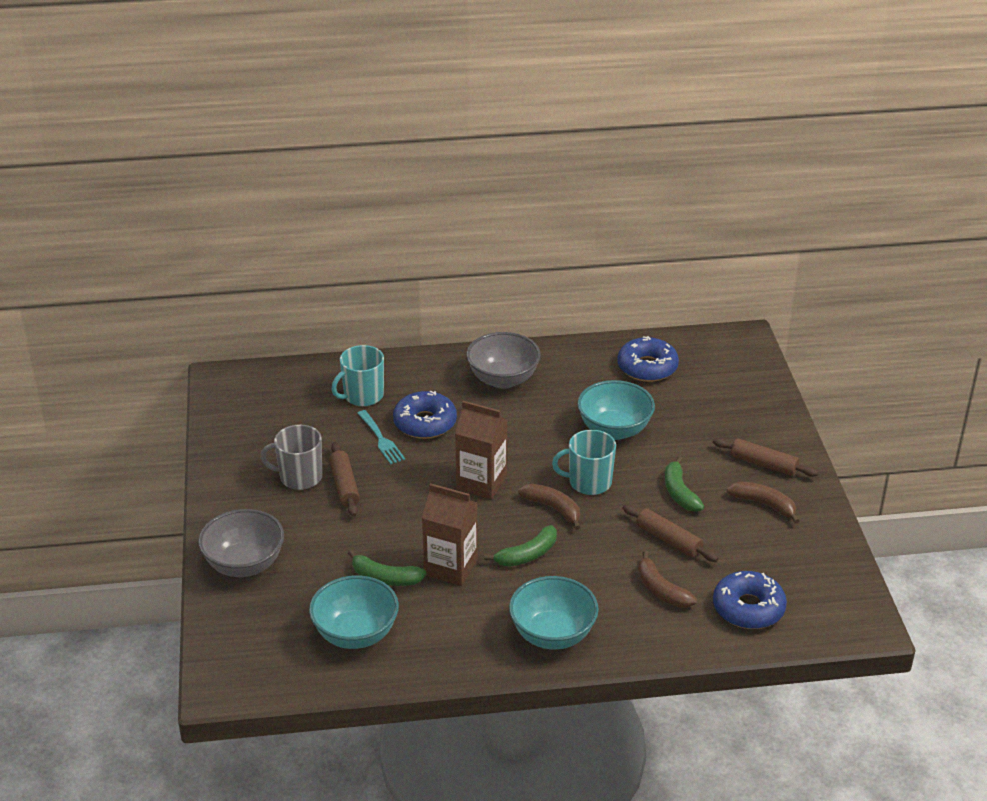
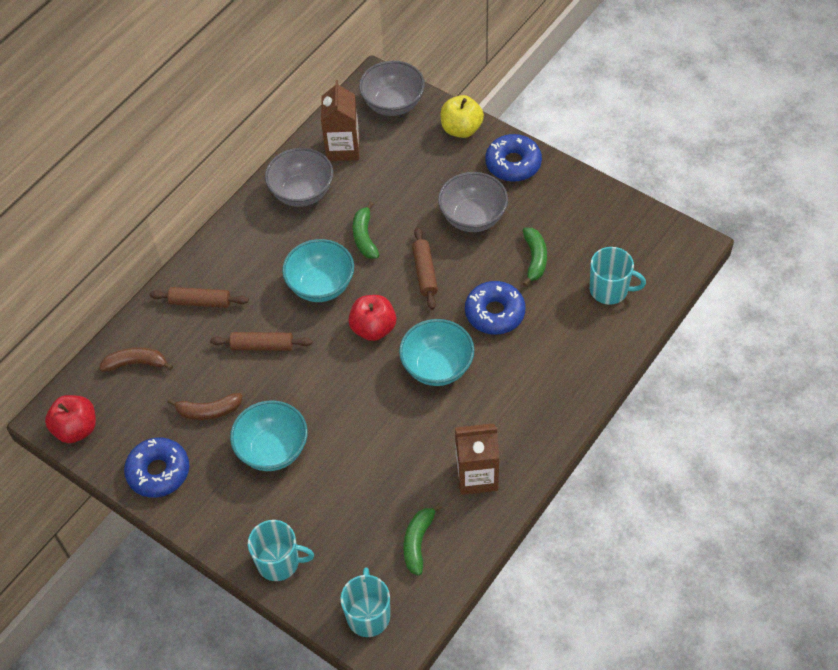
brown banana: 3 -> 2
grey bowl: 2 -> 3
grey mug: 1 -> 0
red apple: 0 -> 2
turquoise fork: 1 -> 0
turquoise mug: 2 -> 3
yellow apple: 0 -> 1

